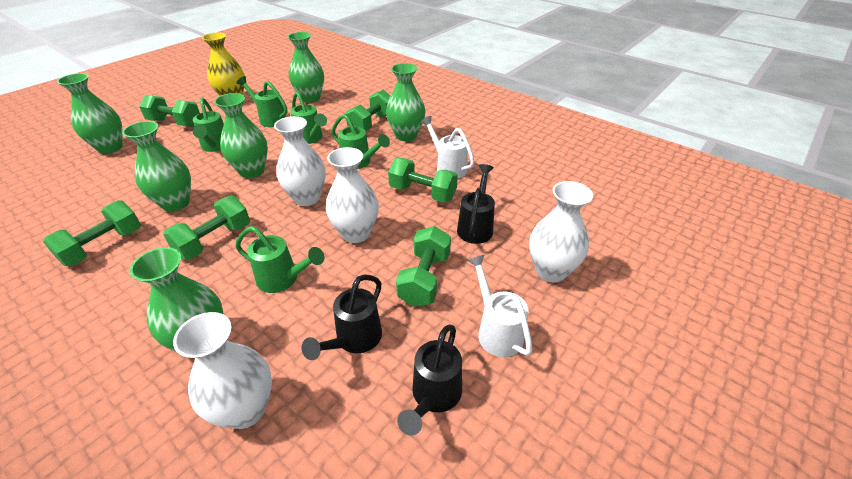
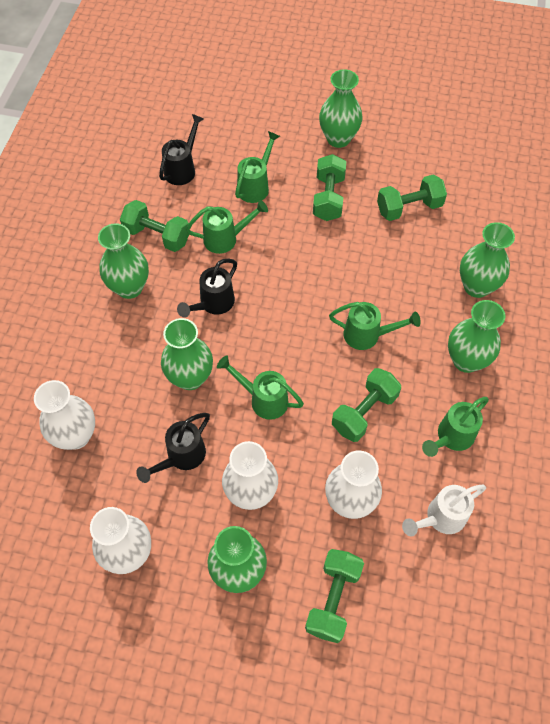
green dumbbell: 6 -> 5
white watering can: 2 -> 1
yellow vase: 1 -> 0

